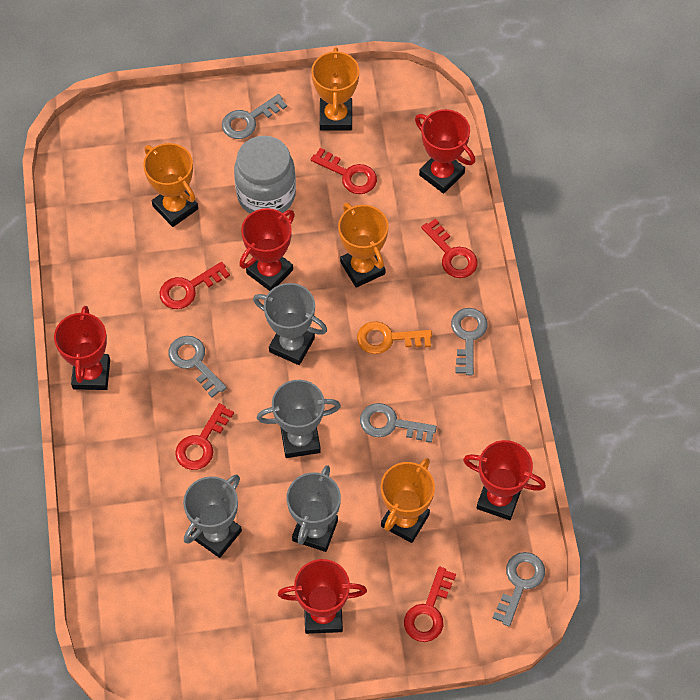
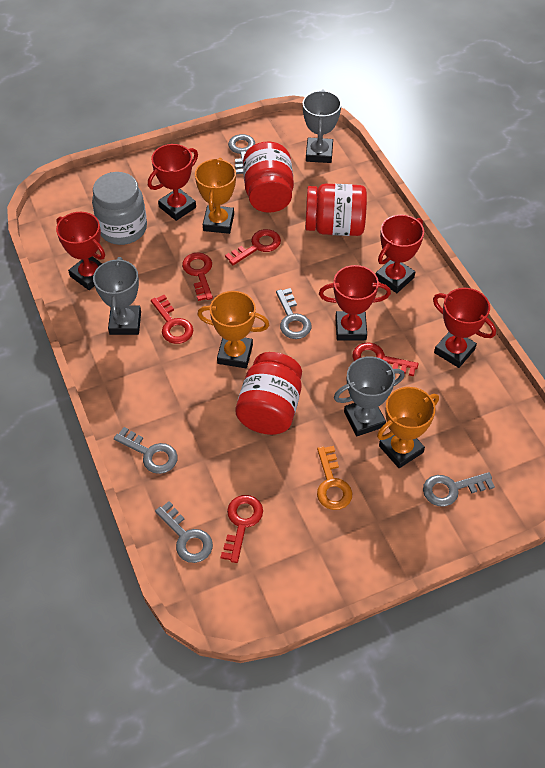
grey trophy: 4 -> 3
orange trophy: 4 -> 3
red jar: 0 -> 3

